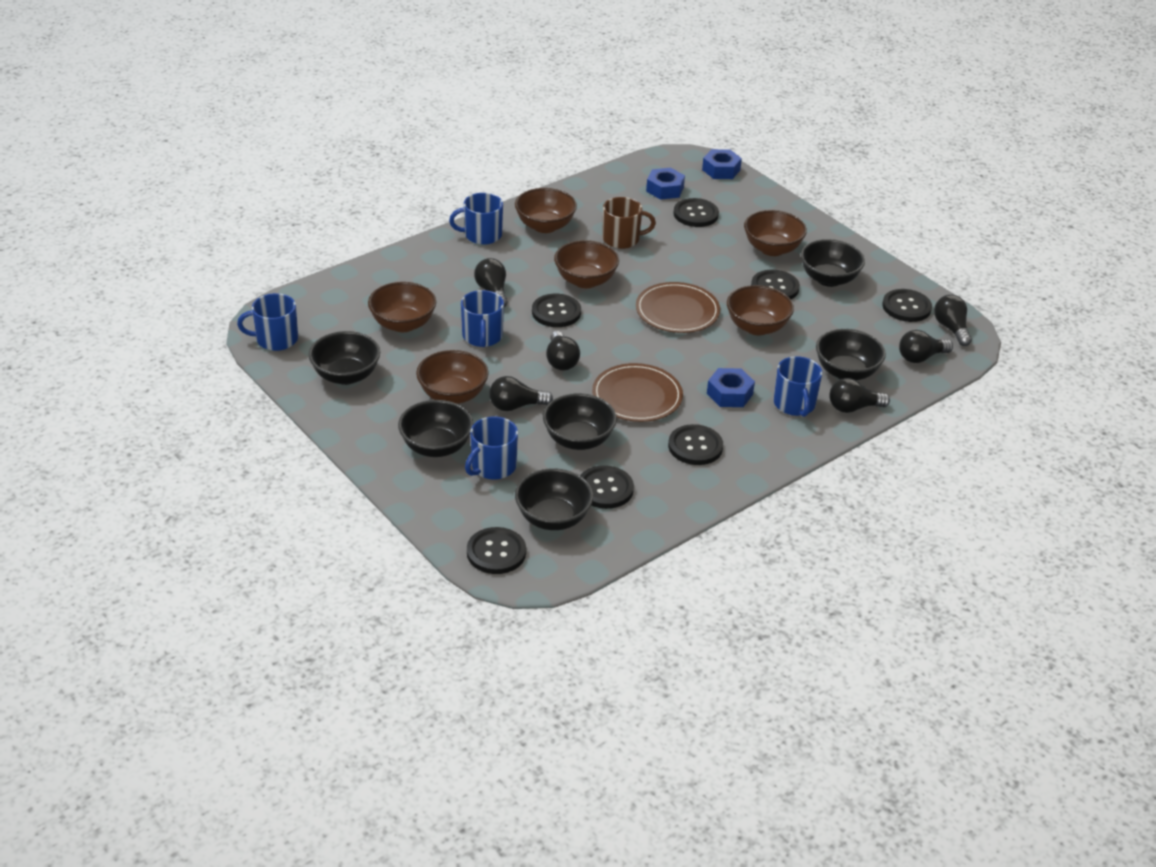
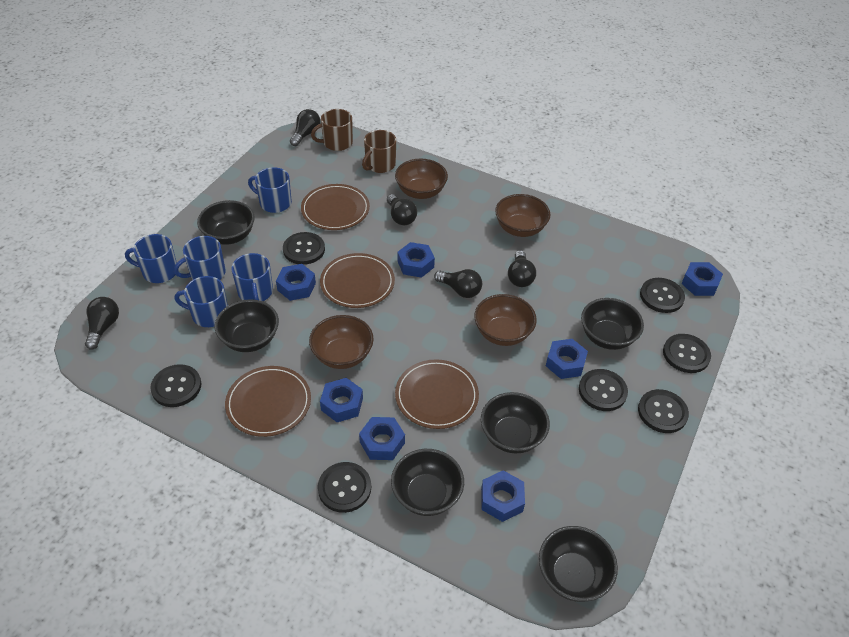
black light bulb: 6 -> 5
blue nut: 3 -> 7
brown bowl: 6 -> 4
brown mug: 1 -> 2
brown plate: 2 -> 4

